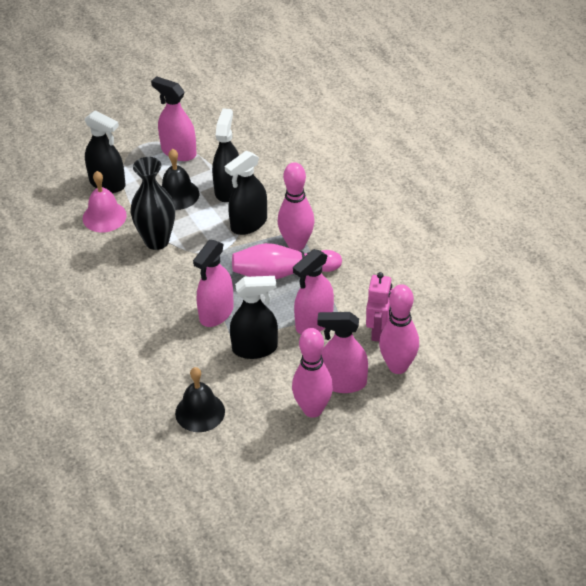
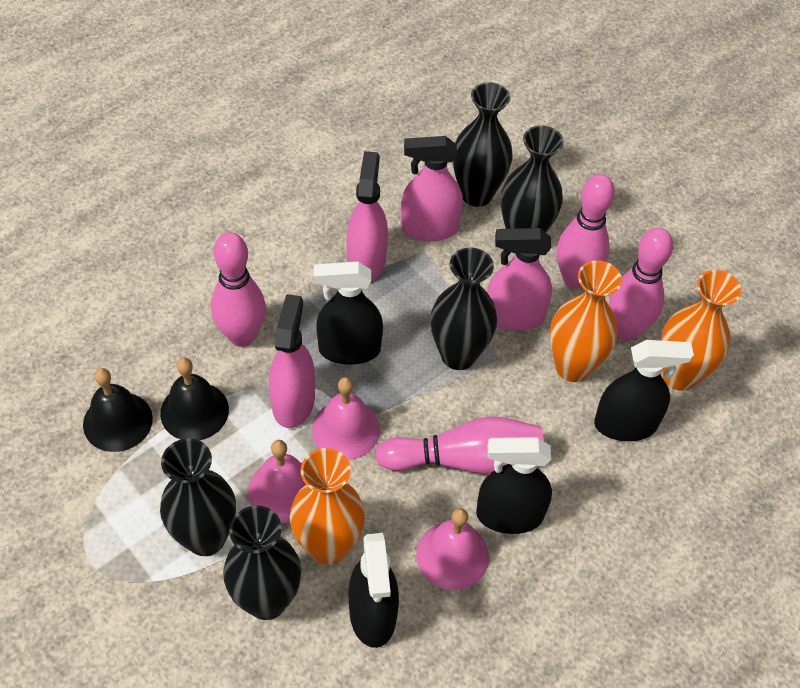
black vase: 1 -> 5
orange vase: 0 -> 3
pink bell: 1 -> 3
pink robot: 1 -> 0

